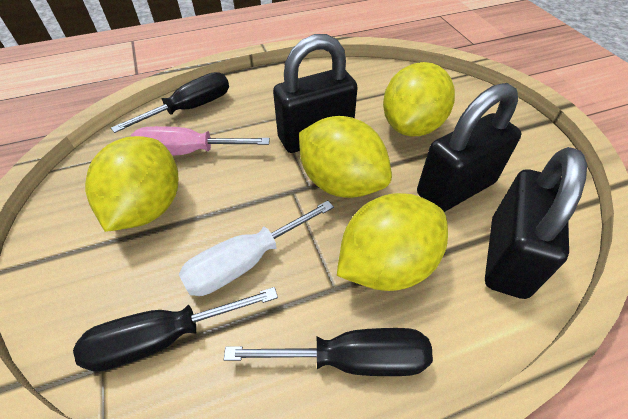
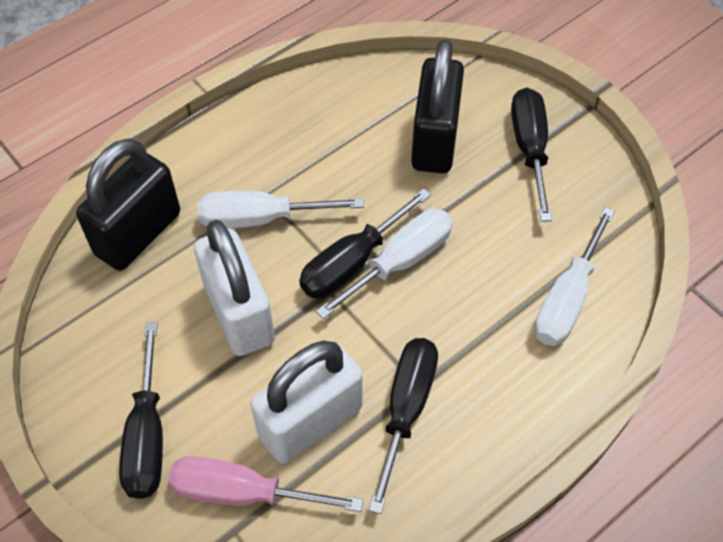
black padlock: 3 -> 2
black screwdriver: 3 -> 4
white padlock: 0 -> 2
white screwdriver: 1 -> 3
yellow lemon: 4 -> 0

